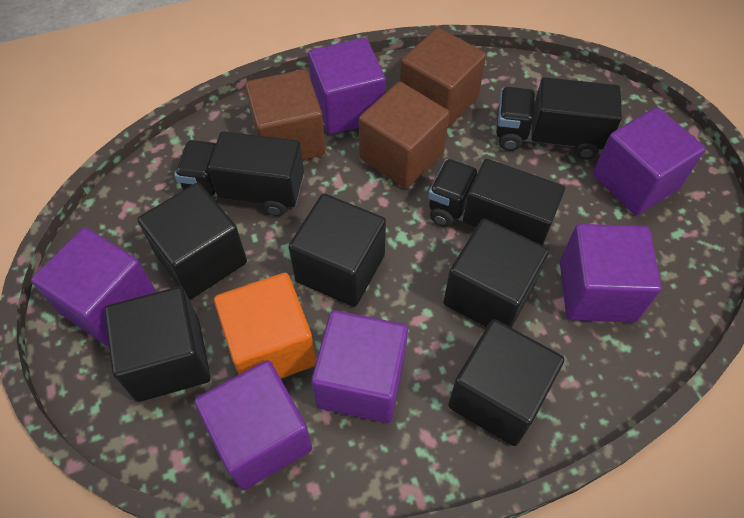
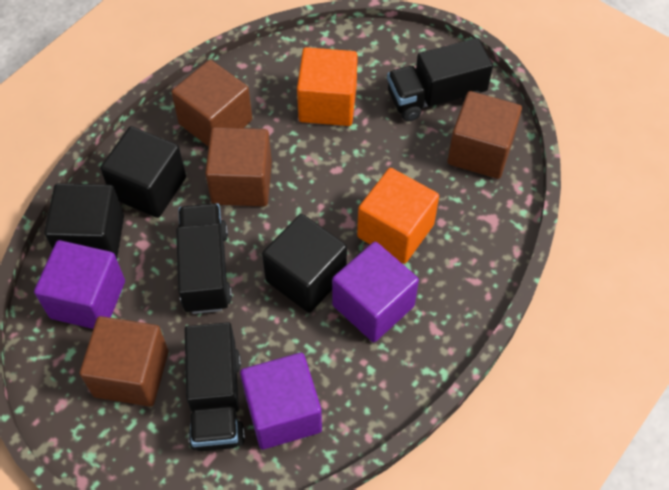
black cube: 5 -> 3
brown cube: 3 -> 4
orange cube: 1 -> 2
purple cube: 6 -> 3

